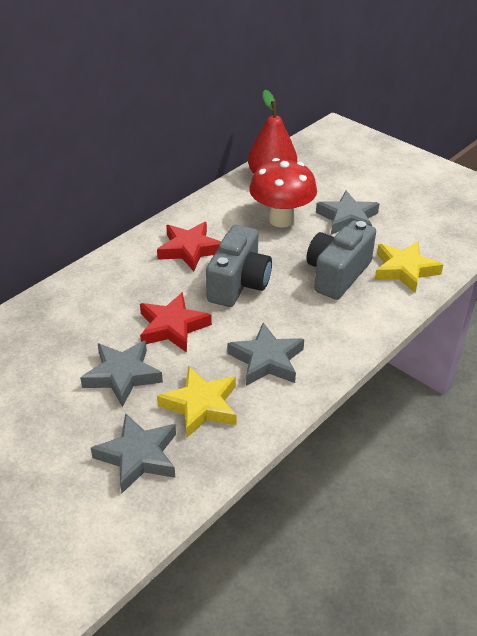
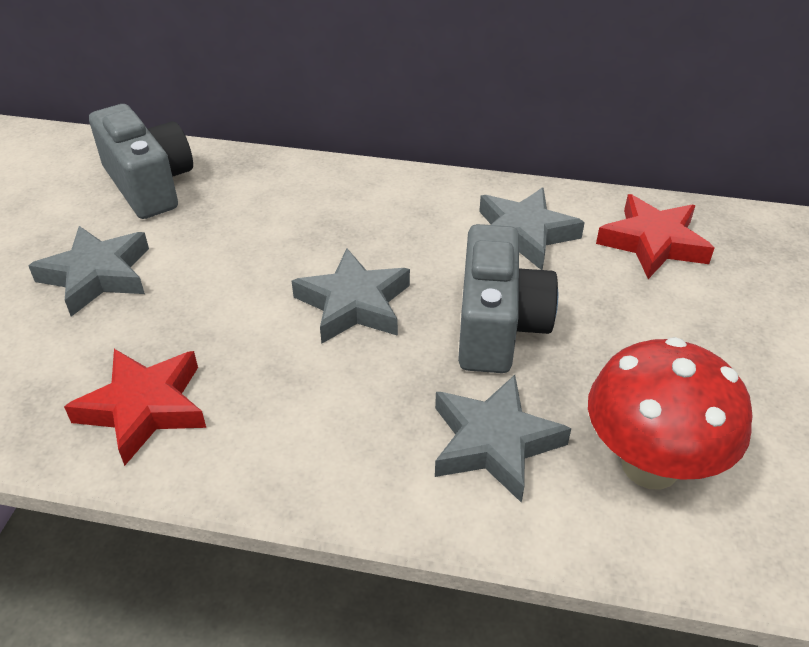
red pear: 1 -> 0
yellow star: 2 -> 0

